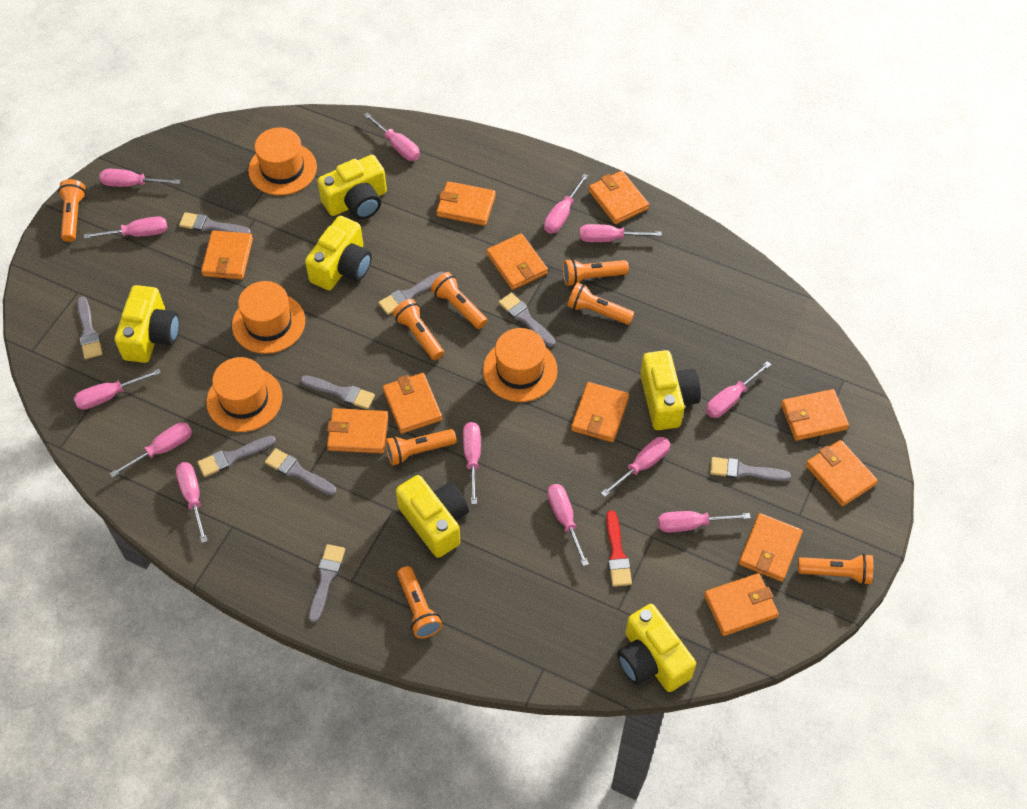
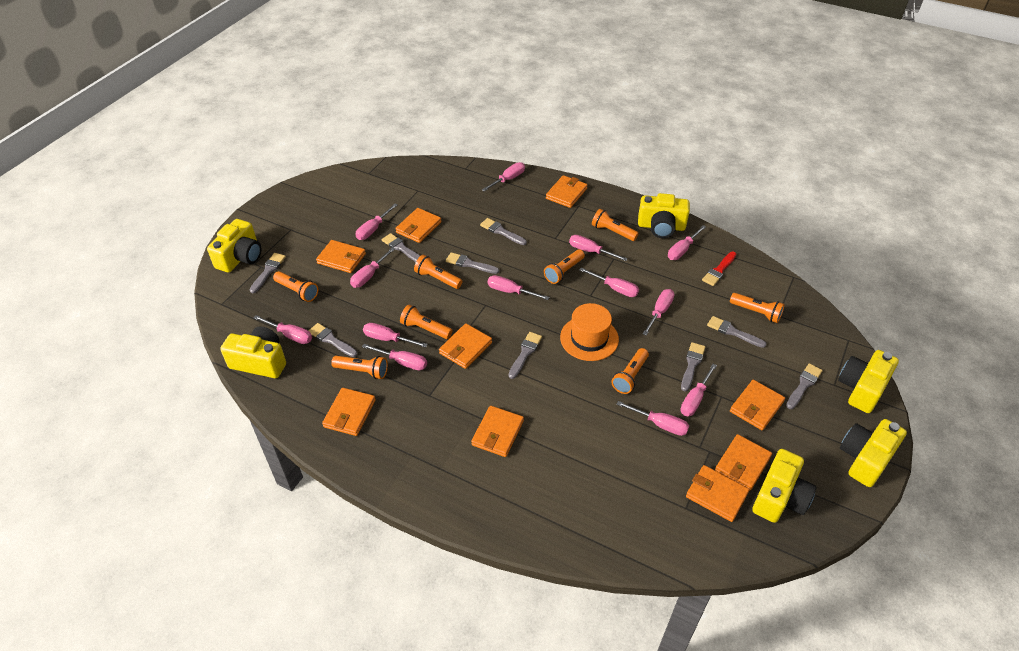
orange hat: 4 -> 1
orange wallet: 11 -> 9

